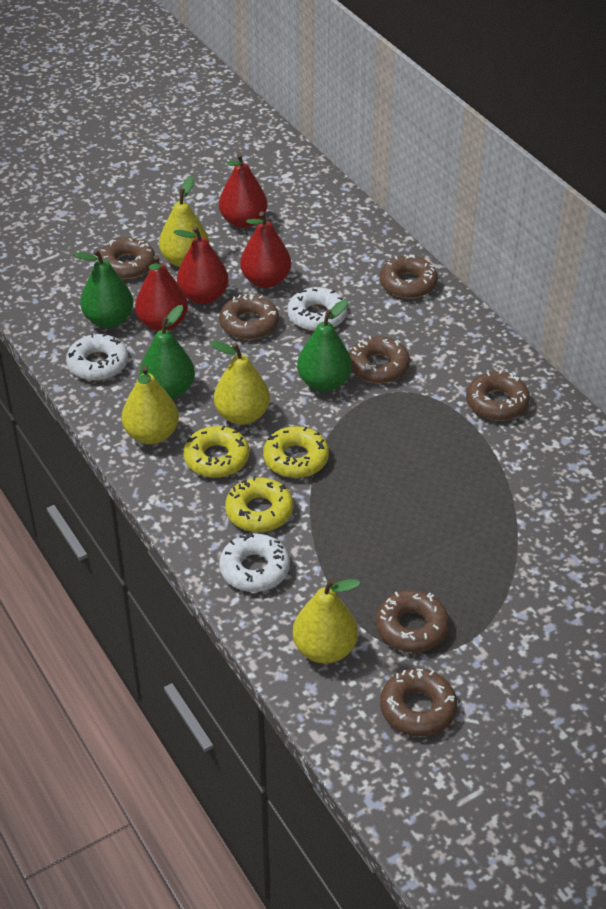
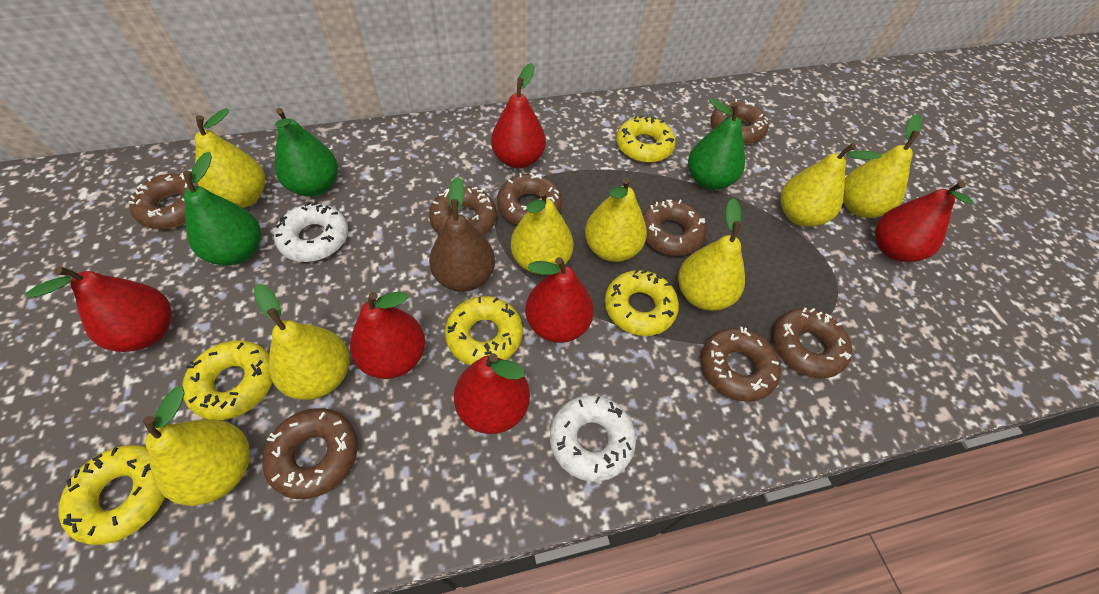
brown donut: 7 -> 8
brown pear: 0 -> 1
red pear: 4 -> 6
white donut: 3 -> 2
yellow donut: 3 -> 5
yellow pear: 4 -> 8

